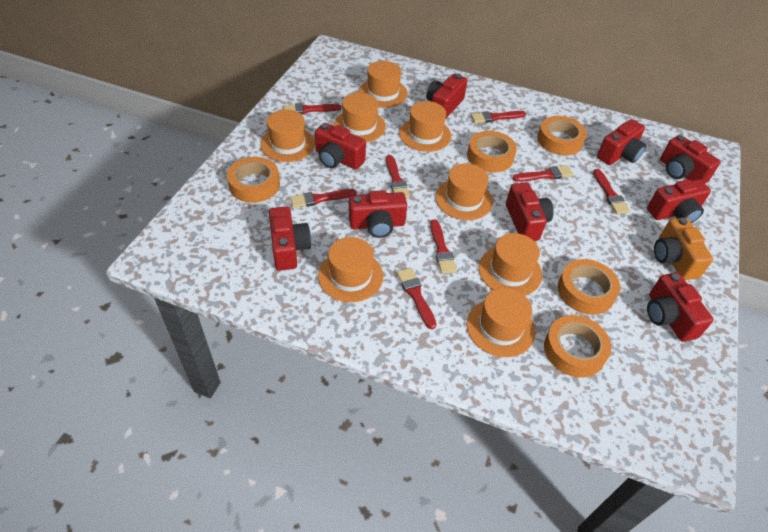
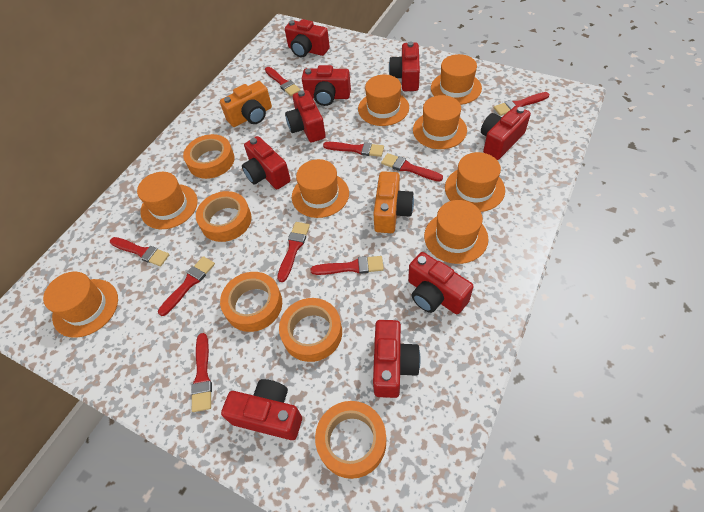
orange camera: 1 -> 2
red brush: 8 -> 9

